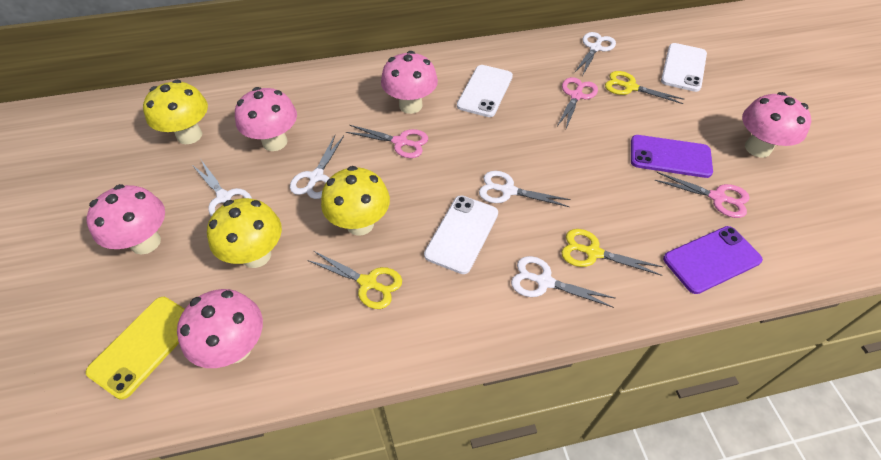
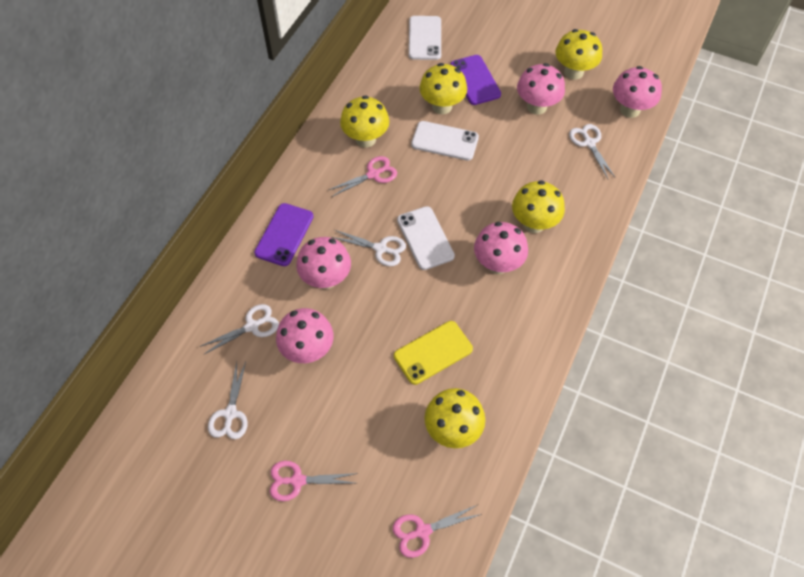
white scissors: 5 -> 4
yellow mushroom: 3 -> 5
yellow scissors: 3 -> 0

